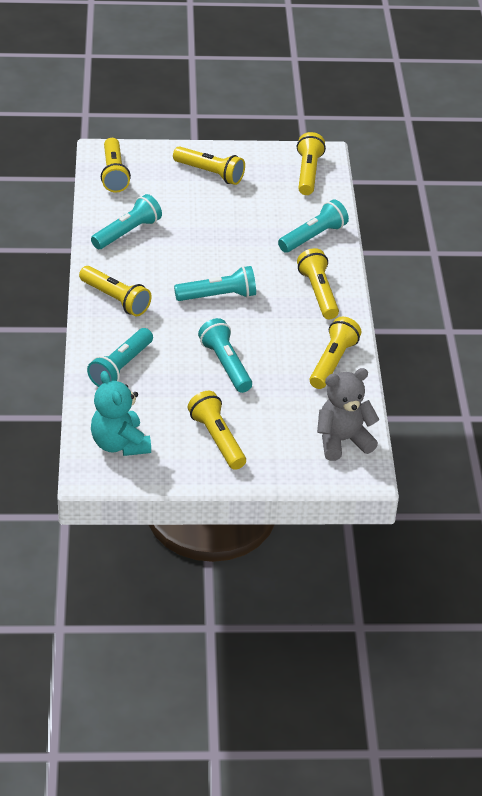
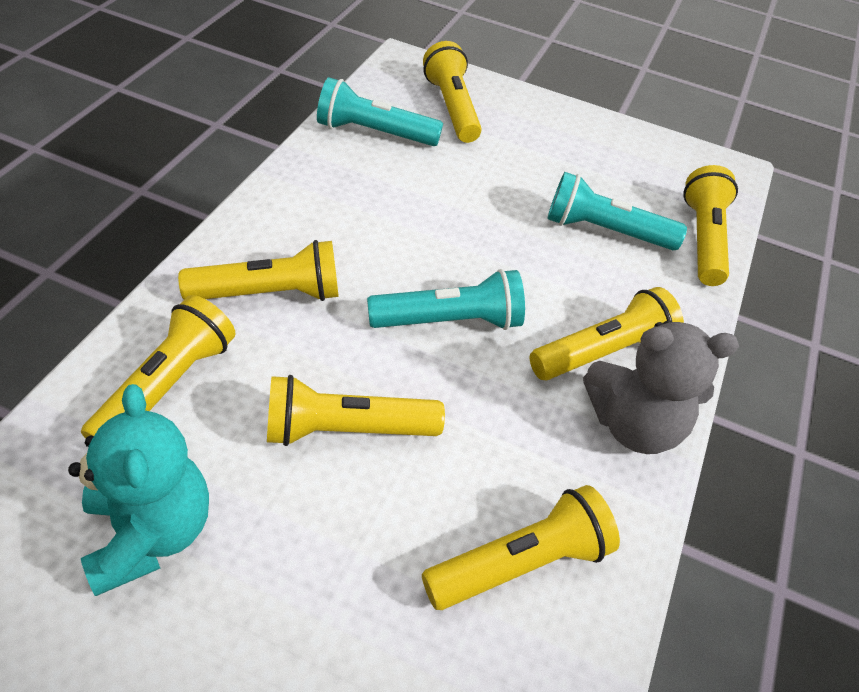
turquoise flashlight: 5 -> 3

